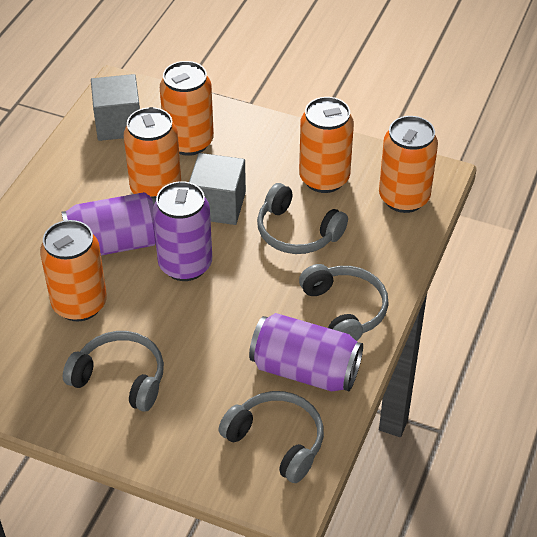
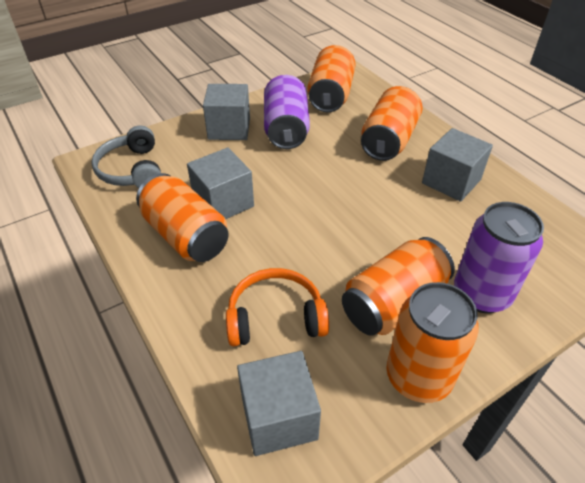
grey cube: 2 -> 4
grey headphones: 4 -> 1
orange headphones: 0 -> 1
purple can: 3 -> 2

